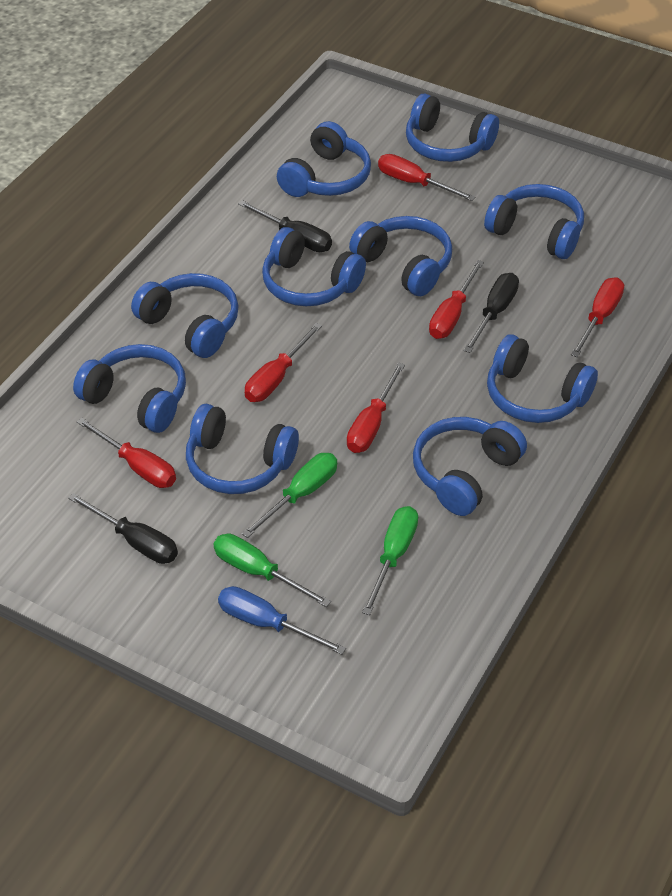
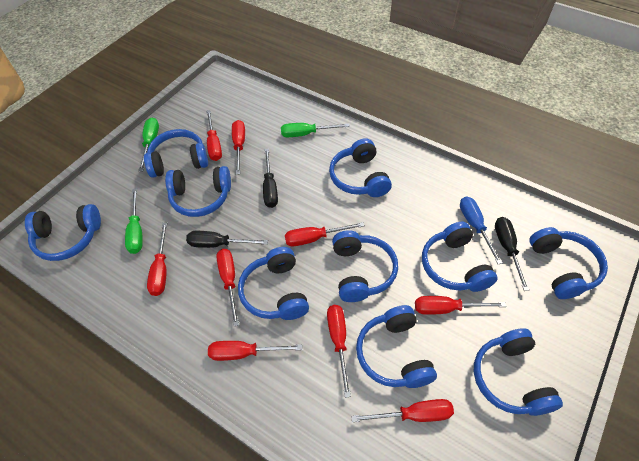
red screwdriver: 6 -> 9

